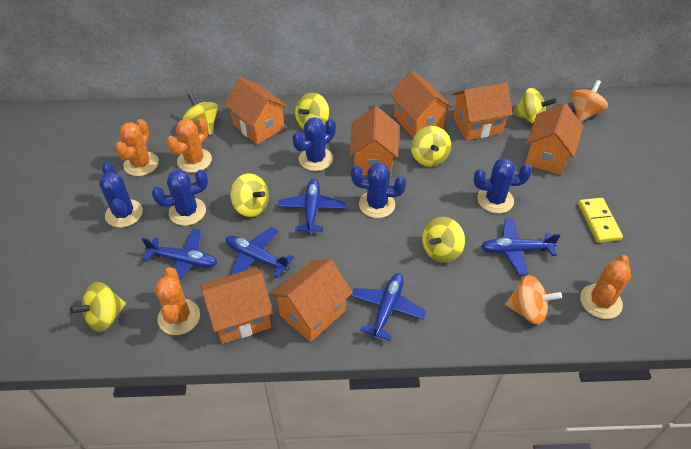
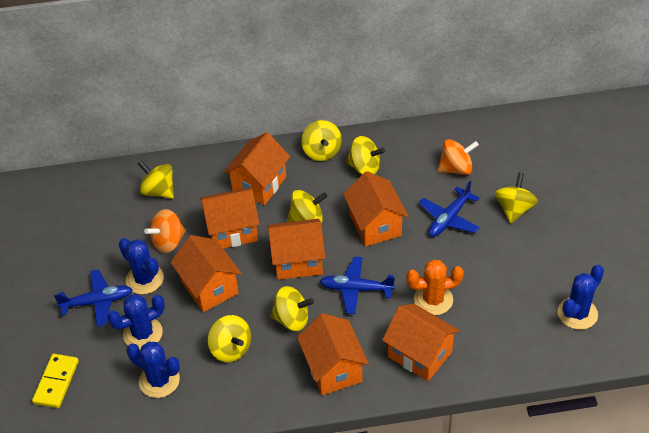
blue cactus: 5 -> 4
blue plane: 5 -> 3
orange cactus: 4 -> 1

